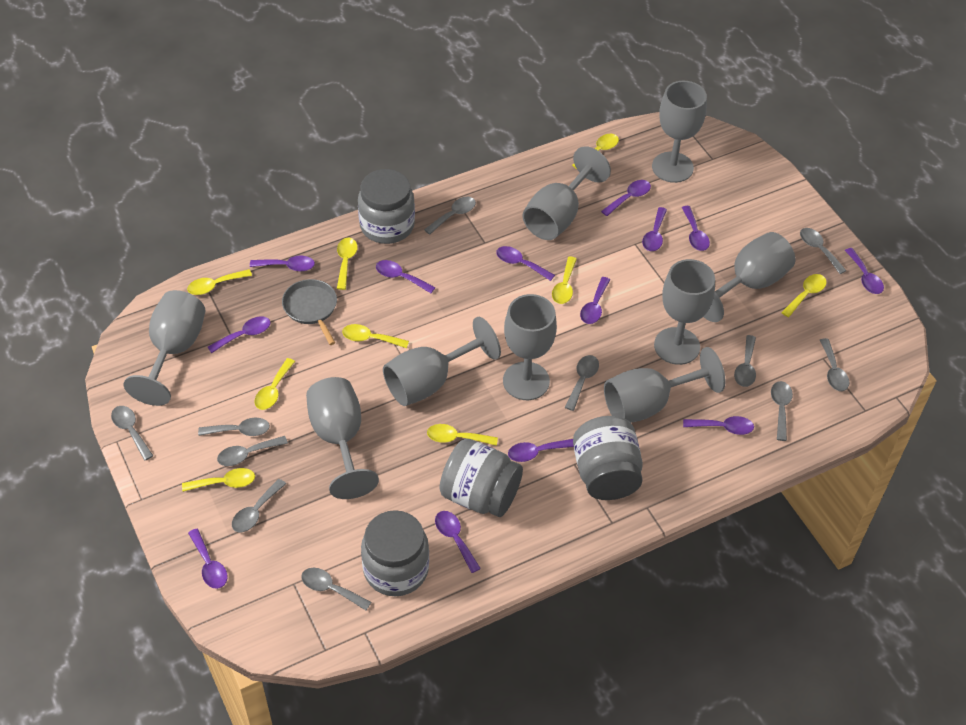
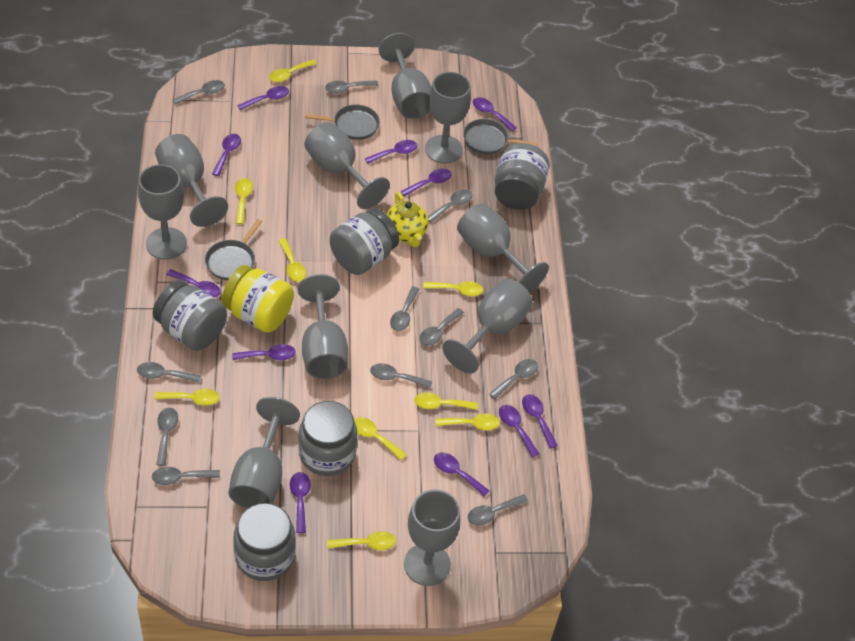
grey goblet: 9 -> 10
grey jar: 4 -> 5
grey pan: 1 -> 3
purple spoon: 13 -> 11
yellow jar: 0 -> 1
yellow teapot: 0 -> 1

